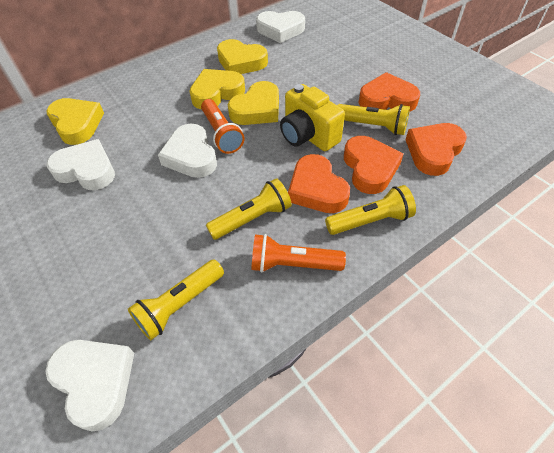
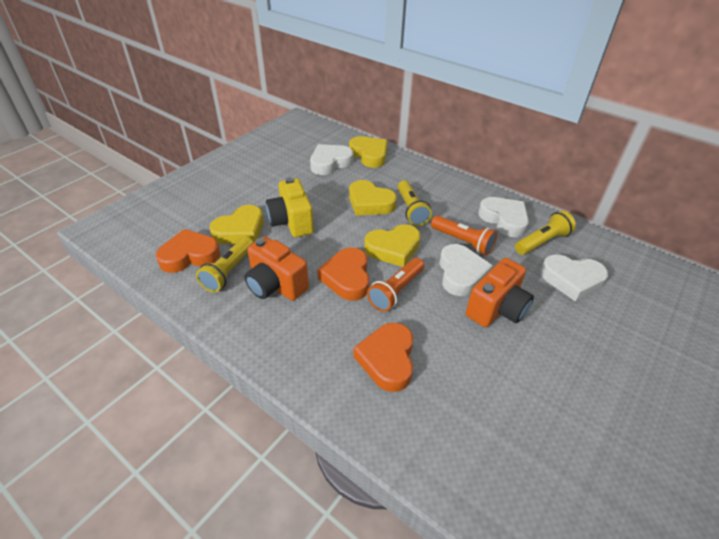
orange camera: 0 -> 2
orange heart: 4 -> 3
yellow flashlight: 4 -> 3

